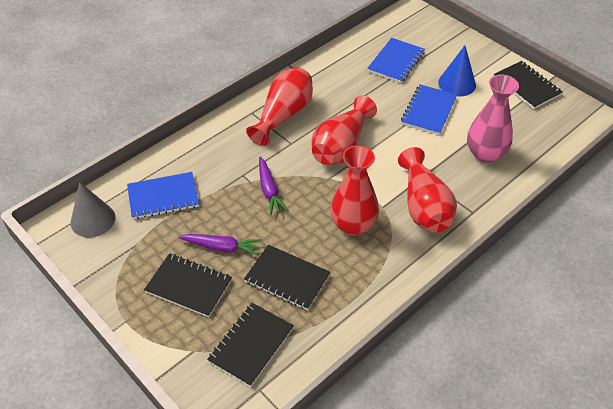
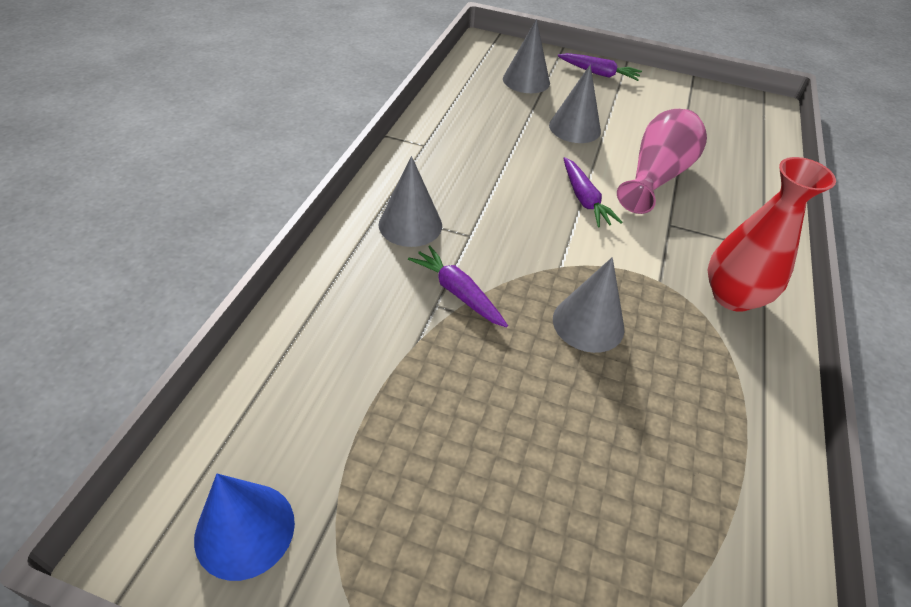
black notebook: 4 -> 0
blue notebook: 3 -> 0
grey cone: 1 -> 4
purple carrot: 2 -> 3
red vase: 4 -> 1

